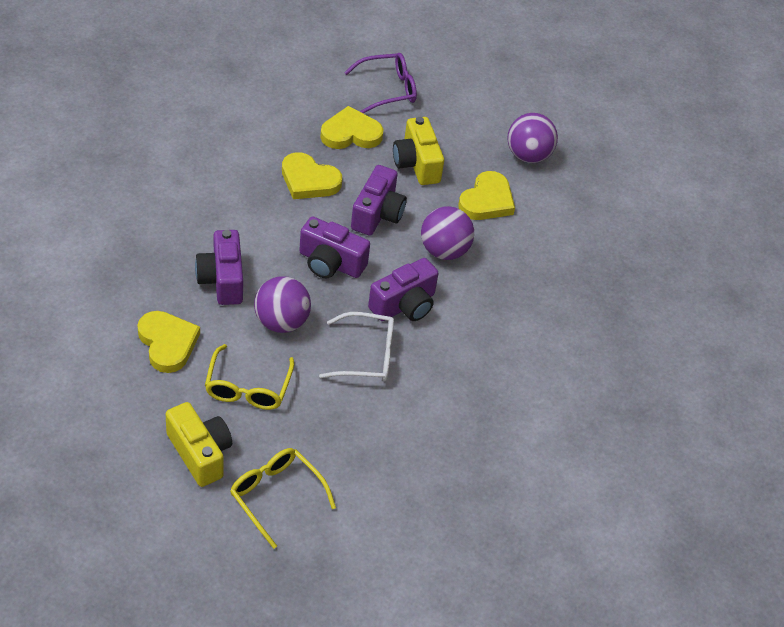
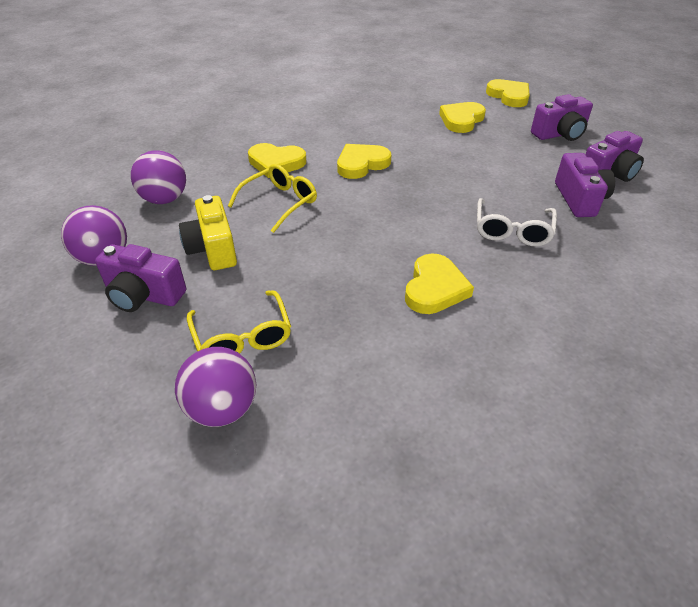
purple glasses: 1 -> 0
yellow camera: 2 -> 1
yellow heart: 4 -> 5

